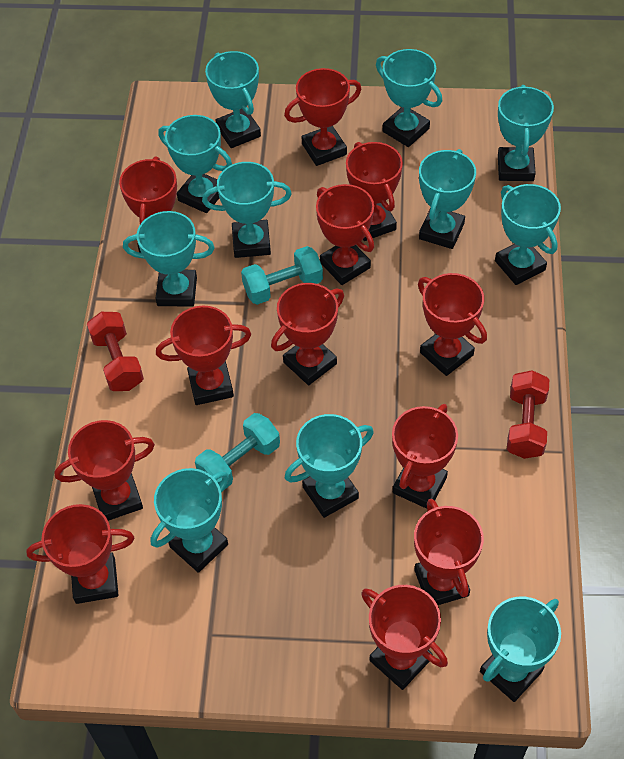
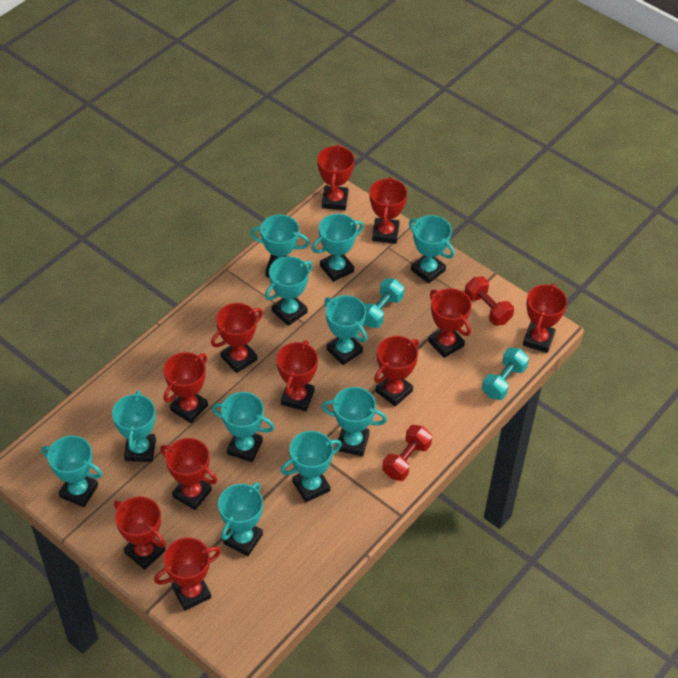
red trophy: 12 -> 11

